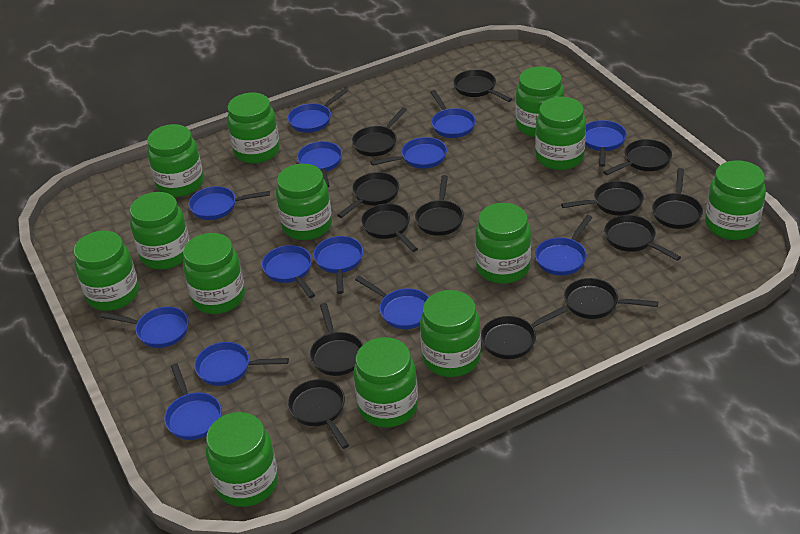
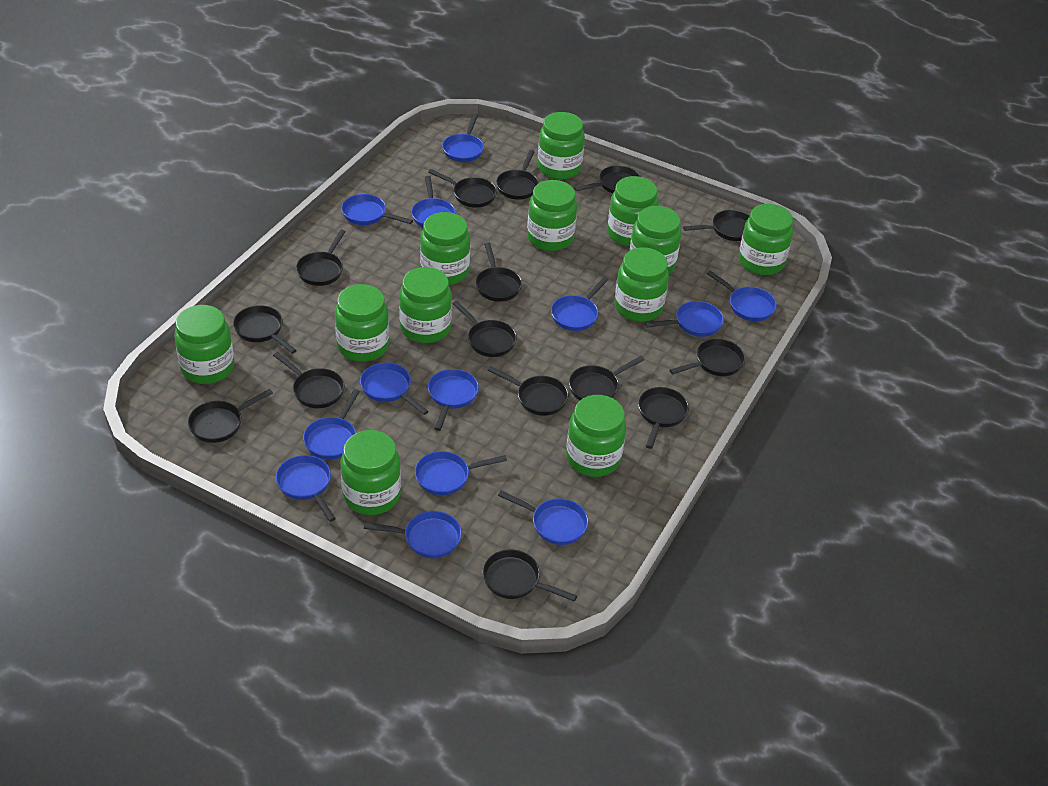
black pan: 13 -> 15
green jar: 13 -> 12

